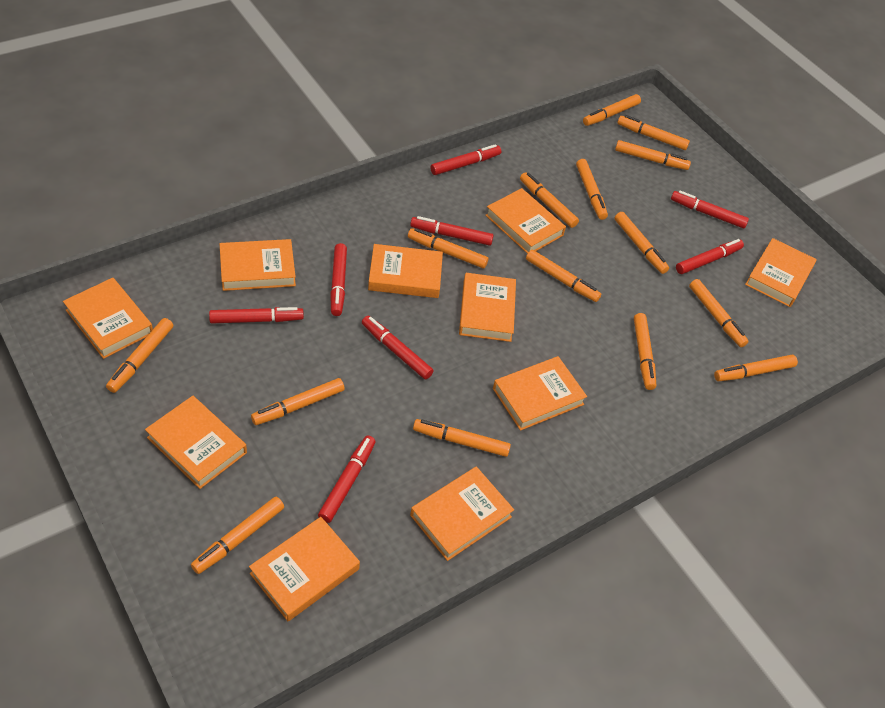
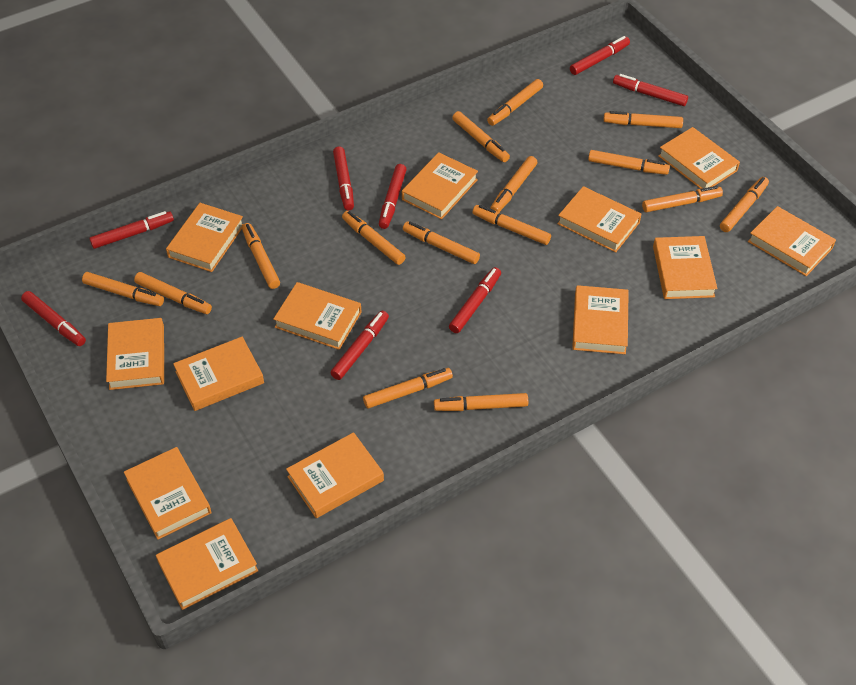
orange book: 10 -> 13

